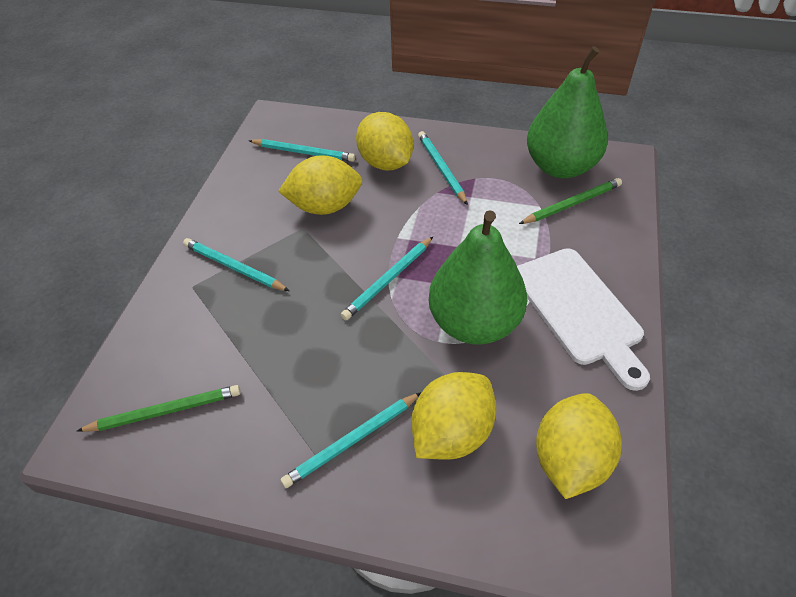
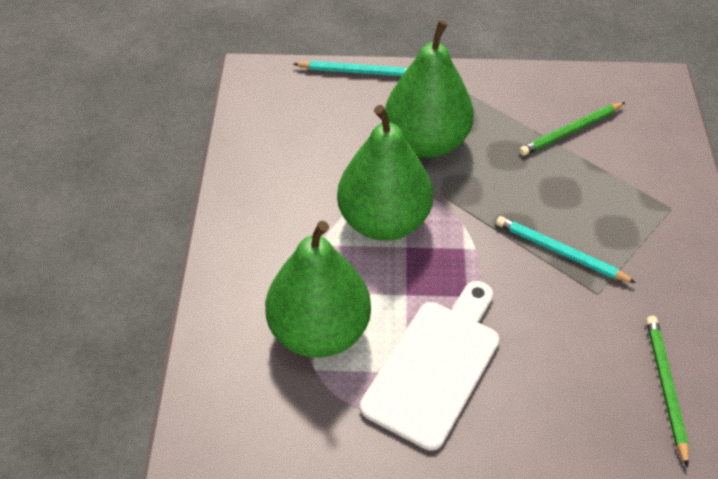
green pear: 2 -> 3
turquoise pencil: 5 -> 2
yellow lemon: 4 -> 0

